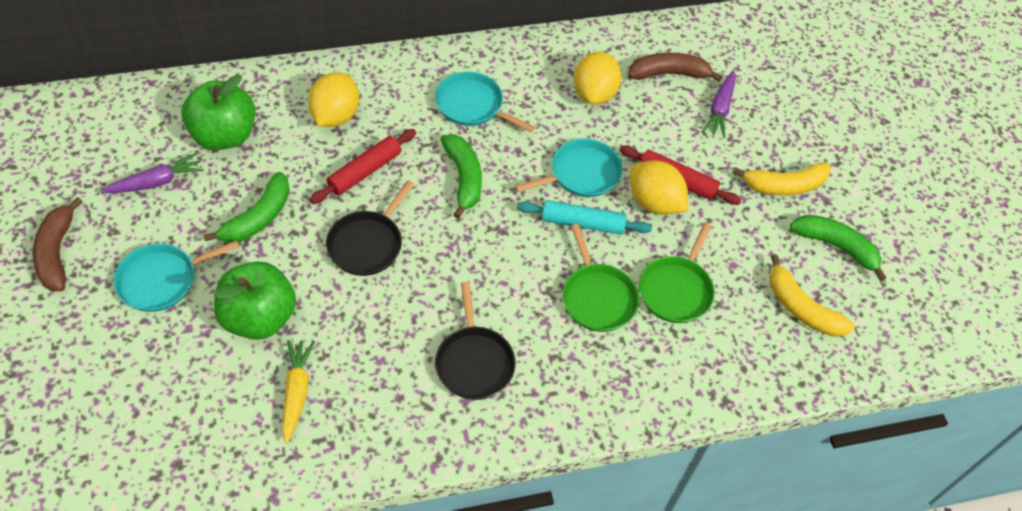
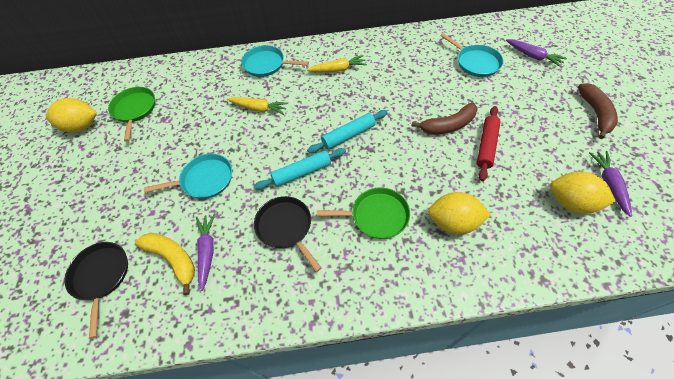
green apple: 2 -> 0
green banana: 3 -> 0
purple carrot: 2 -> 3
red rolling pin: 2 -> 1
turquoise rolling pin: 1 -> 2
yellow banana: 2 -> 1
yellow carrot: 1 -> 2

